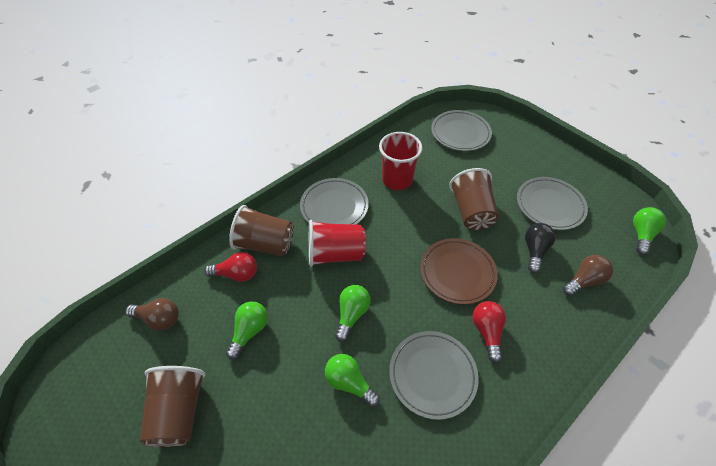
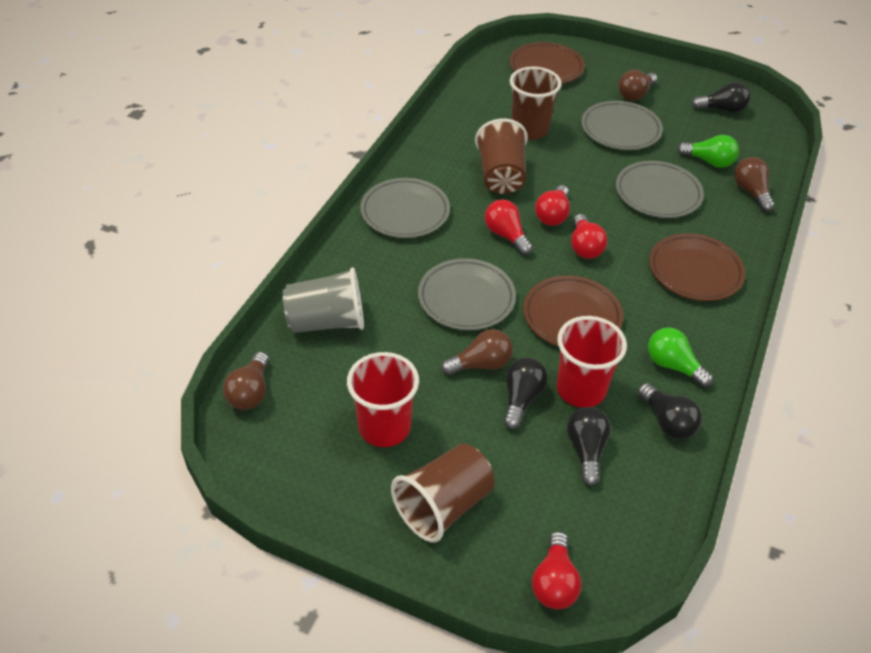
black light bulb: 1 -> 4
brown light bulb: 2 -> 4
brown plate: 1 -> 3
green light bulb: 4 -> 2
grey cup: 0 -> 1
red light bulb: 2 -> 4

